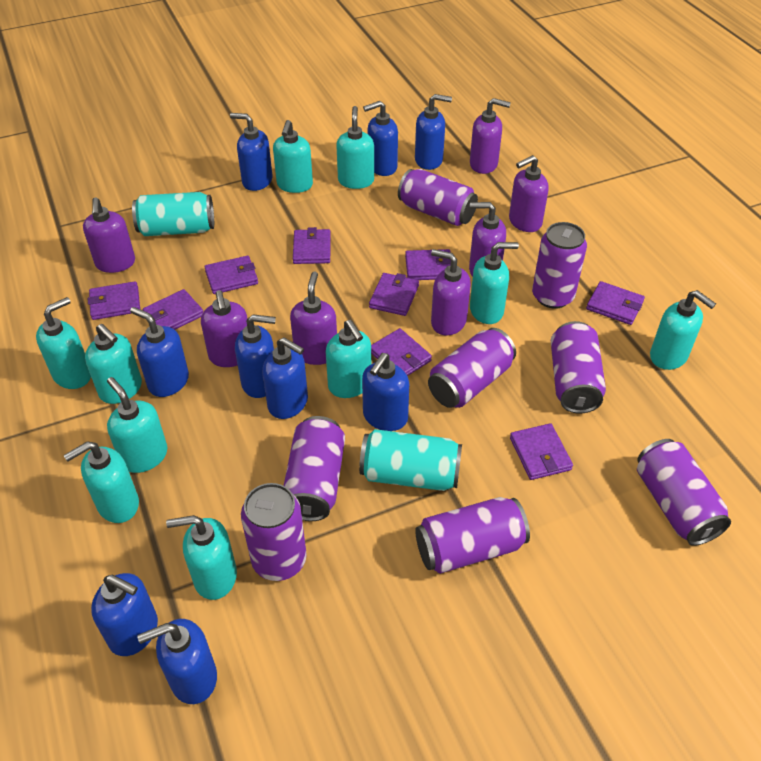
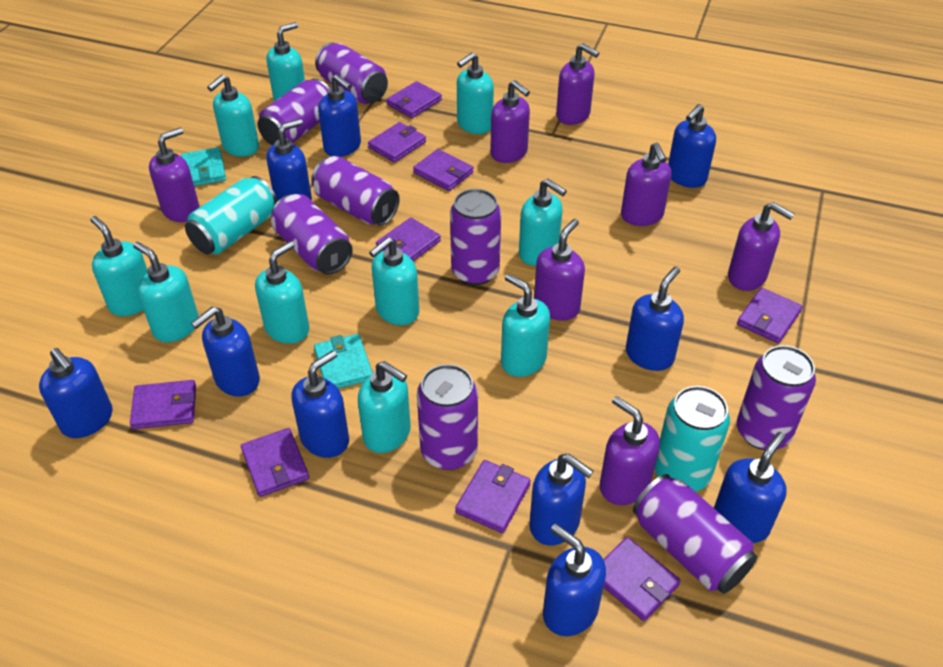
blue soap dispenser: 9 -> 10
turquoise wallet: 0 -> 2

